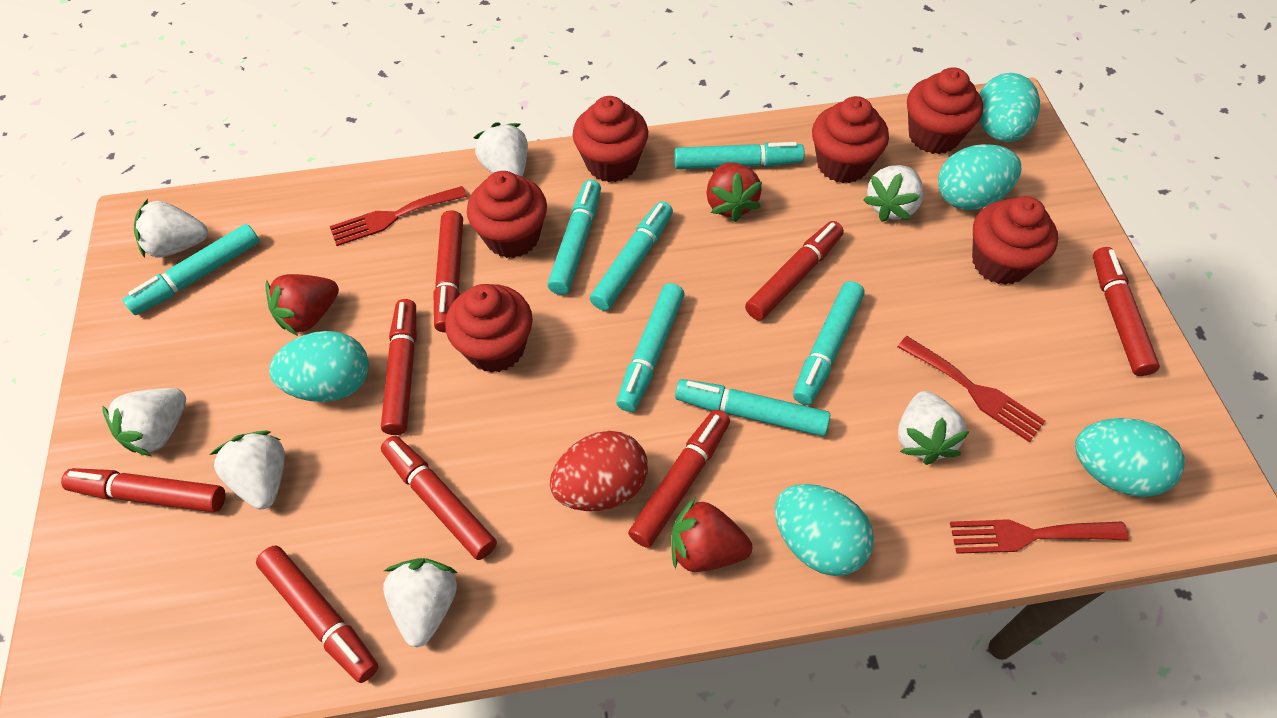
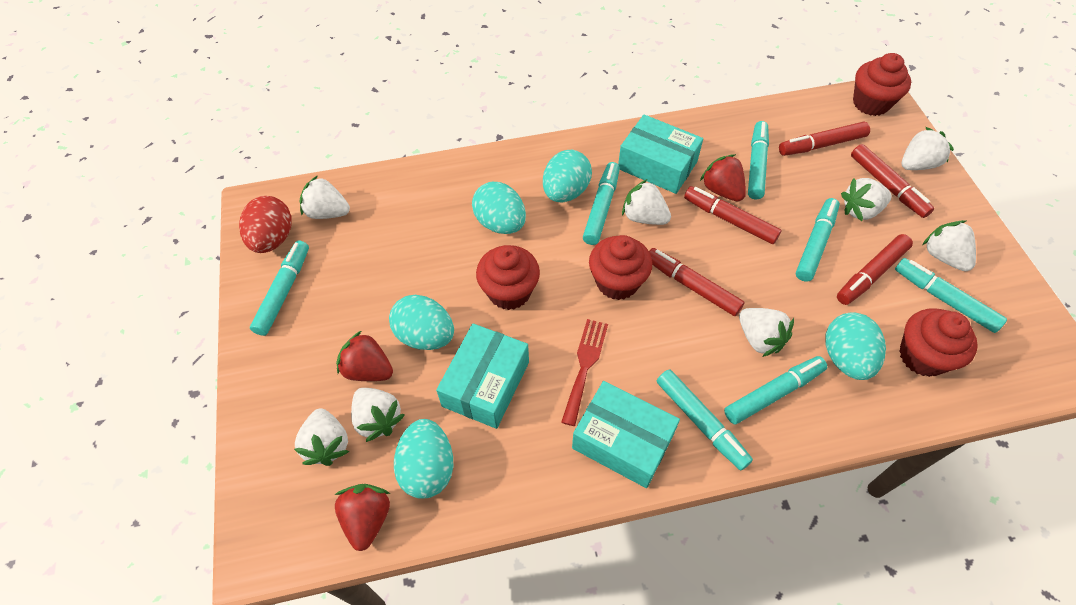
red cupcake: 6 -> 4
red fork: 3 -> 1
red marker: 8 -> 5
turquoise box: 0 -> 3
white strawberry: 7 -> 8

